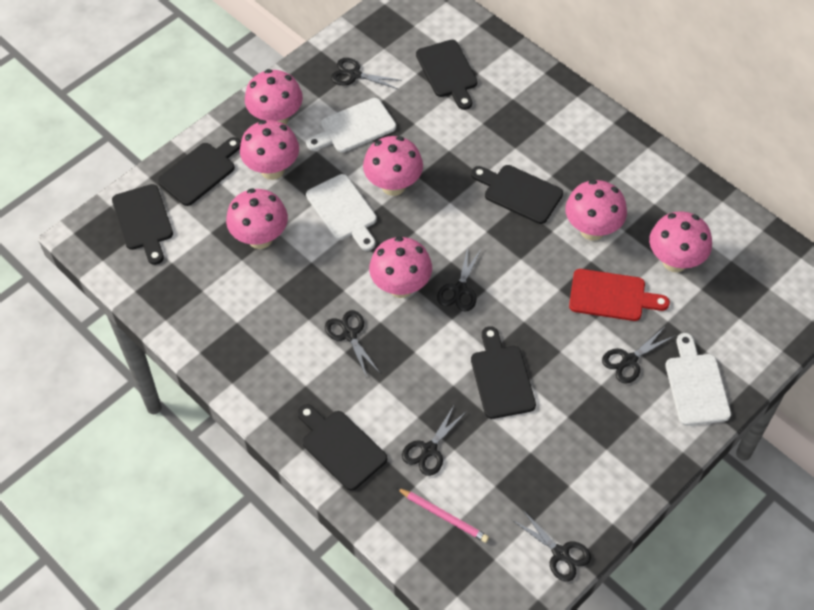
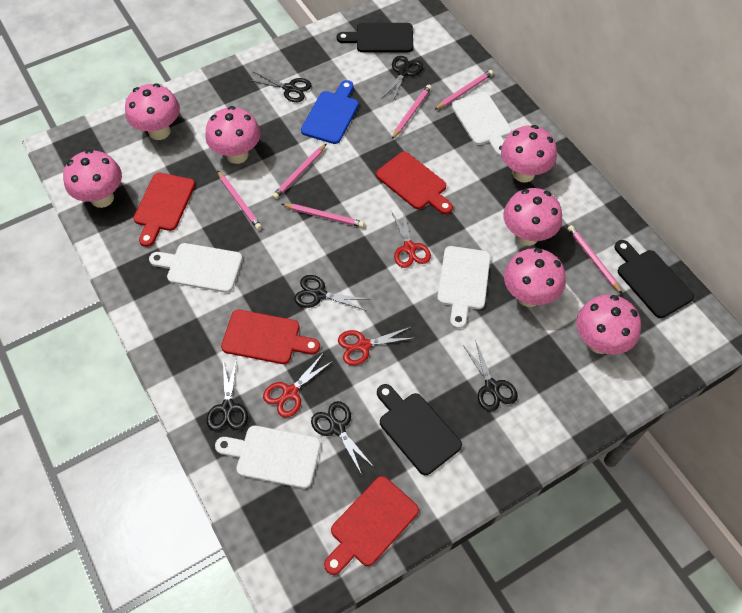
black cutting board: 6 -> 3
blue cutting board: 0 -> 1
pink pencil: 1 -> 6
red cutting board: 1 -> 4
red scissors: 0 -> 3
white cutting board: 3 -> 4

